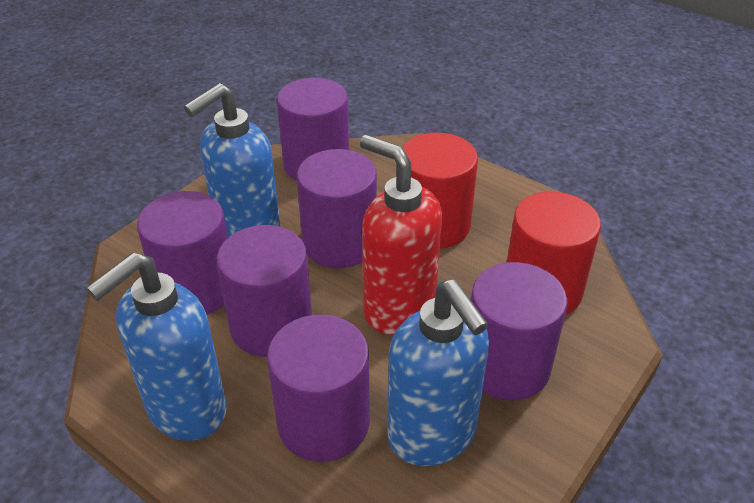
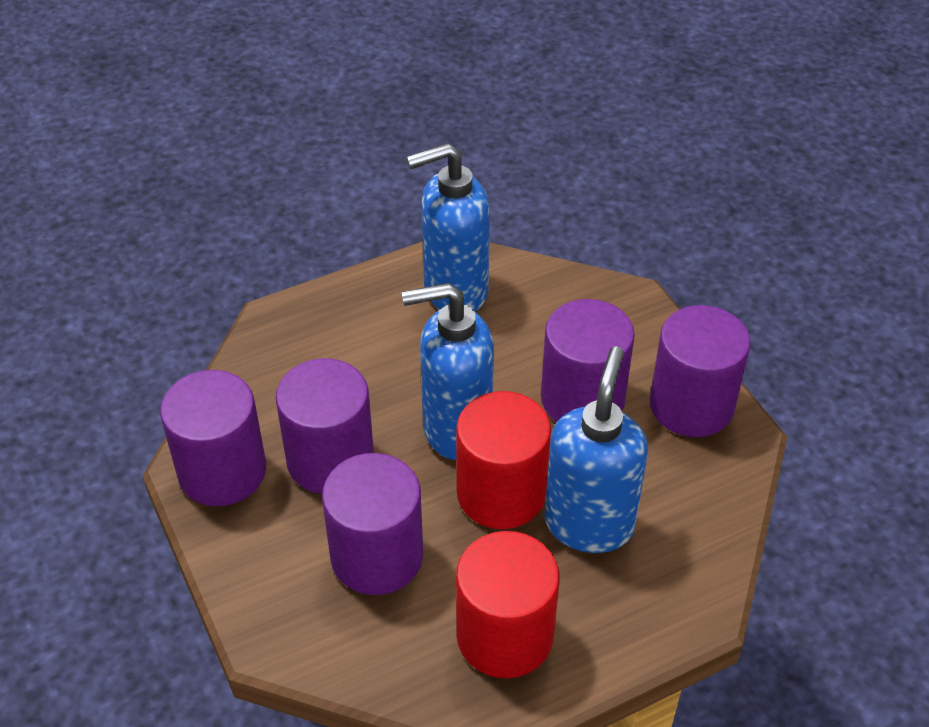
purple cylinder: 6 -> 5
red soap dispenser: 1 -> 0

